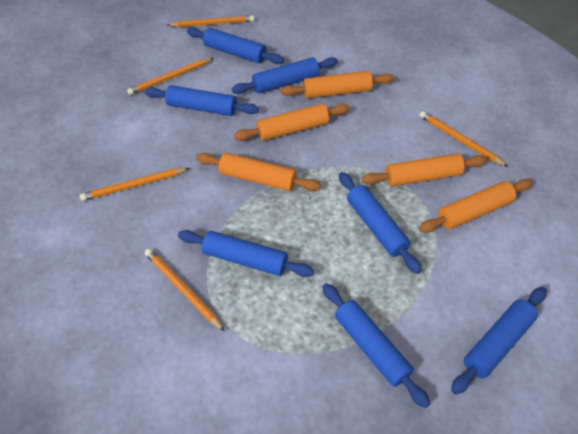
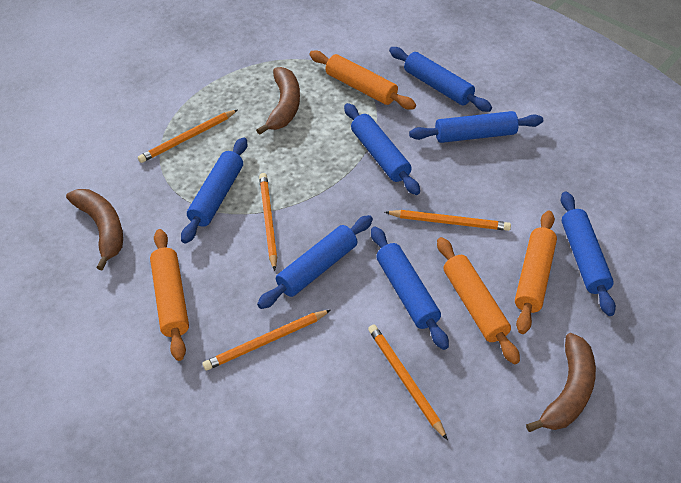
brown banana: 0 -> 3
orange rolling pin: 5 -> 4

